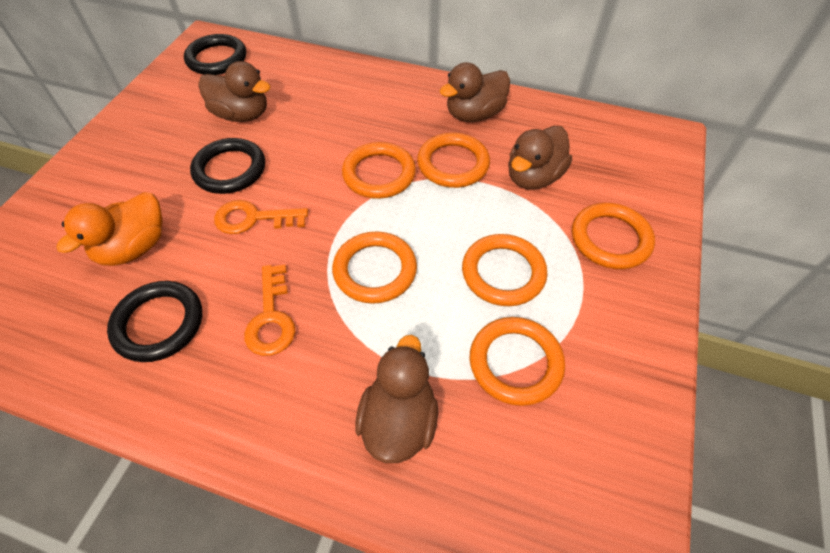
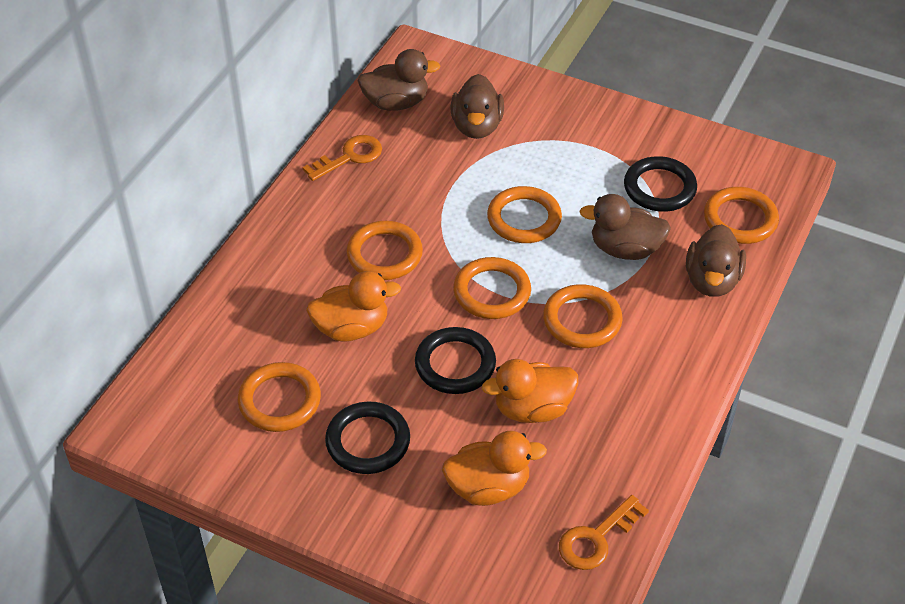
orange duck: 1 -> 3

